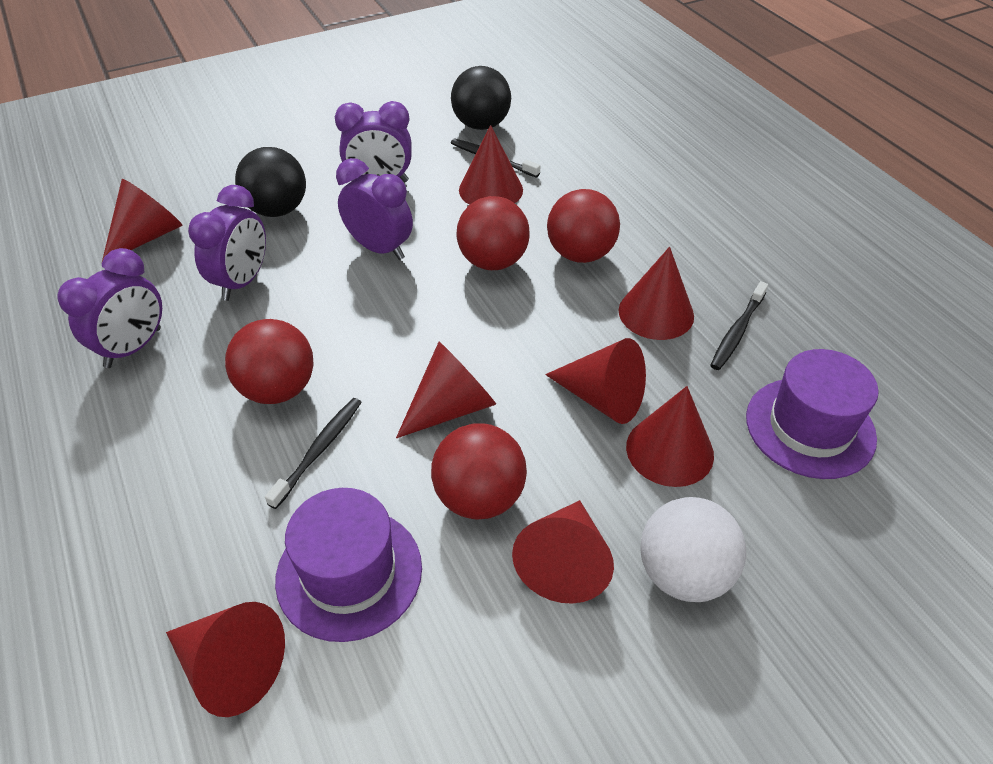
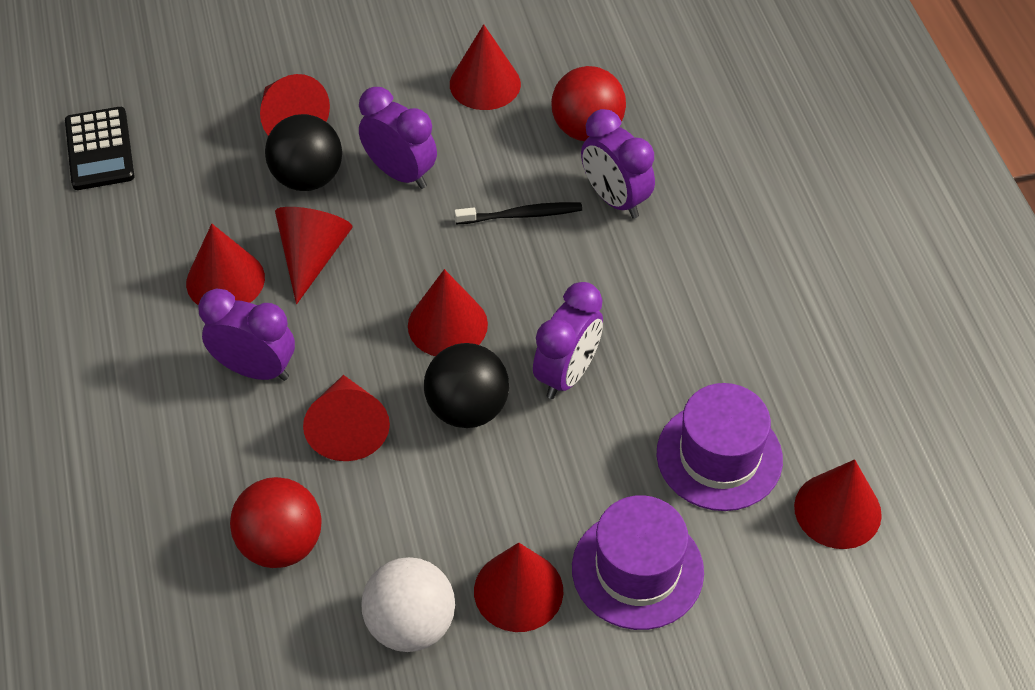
black calculator: 0 -> 1
black toothbrush: 3 -> 1
red ball: 4 -> 2

